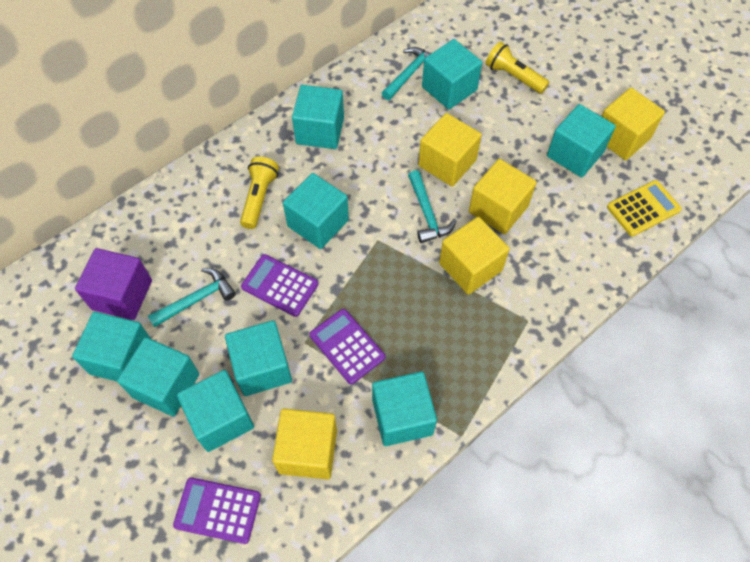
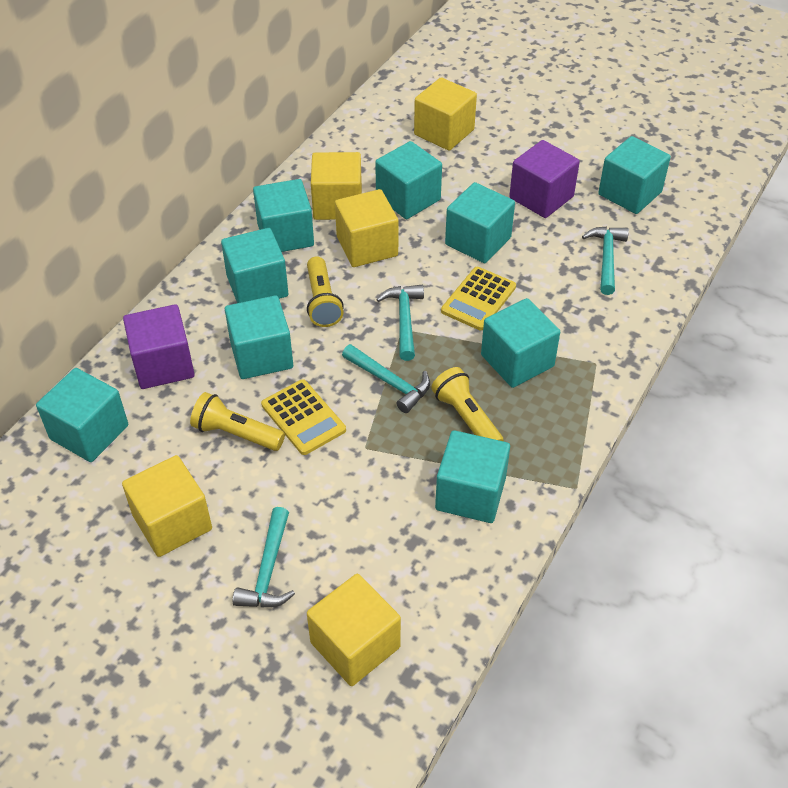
purple calculator: 3 -> 0
purple cube: 1 -> 2
turquoise hammer: 3 -> 4
yellow calculator: 1 -> 2
yellow flashlight: 2 -> 3

